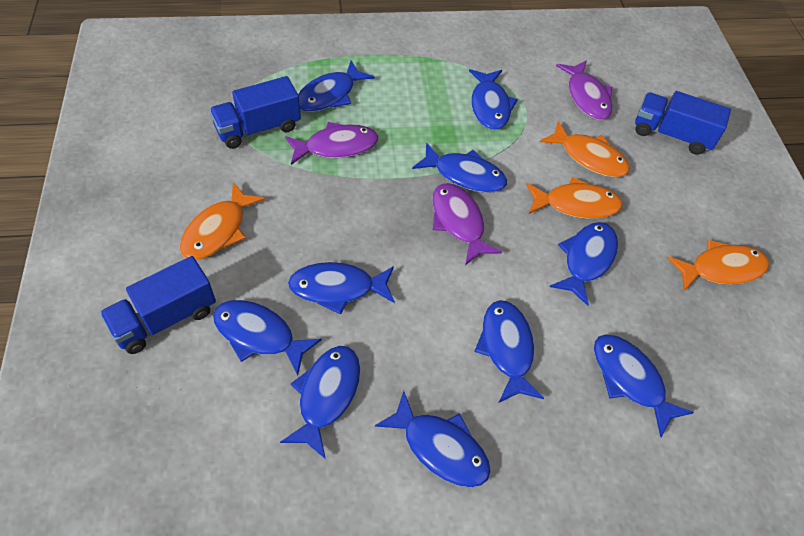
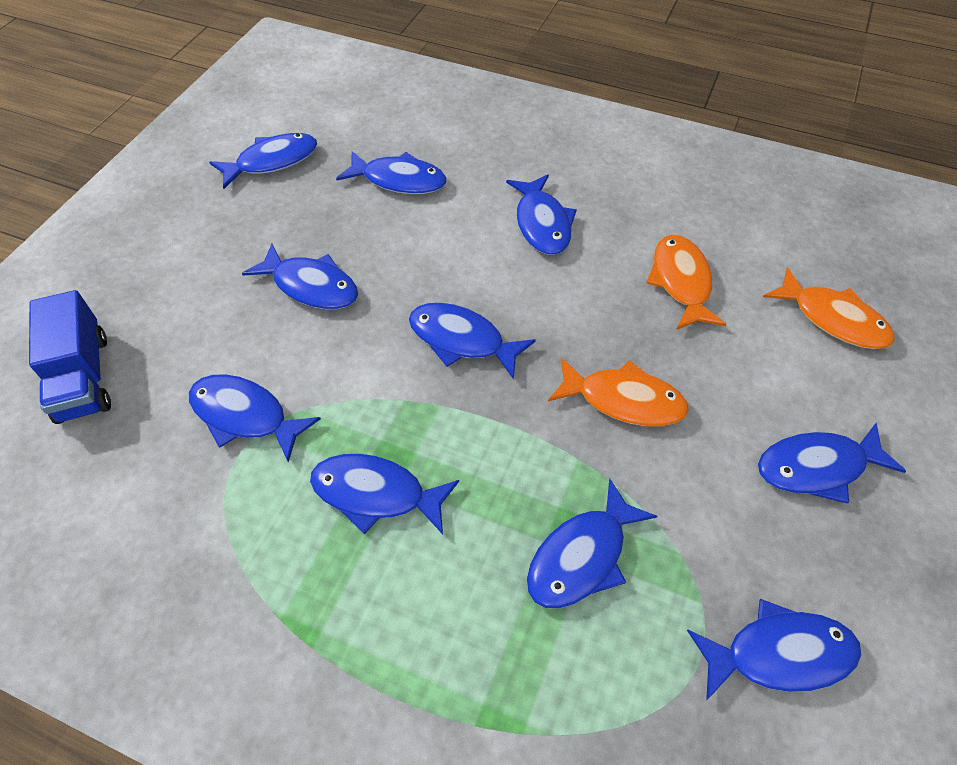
blue truck: 3 -> 1
orange fish: 4 -> 3
purple fish: 3 -> 0

